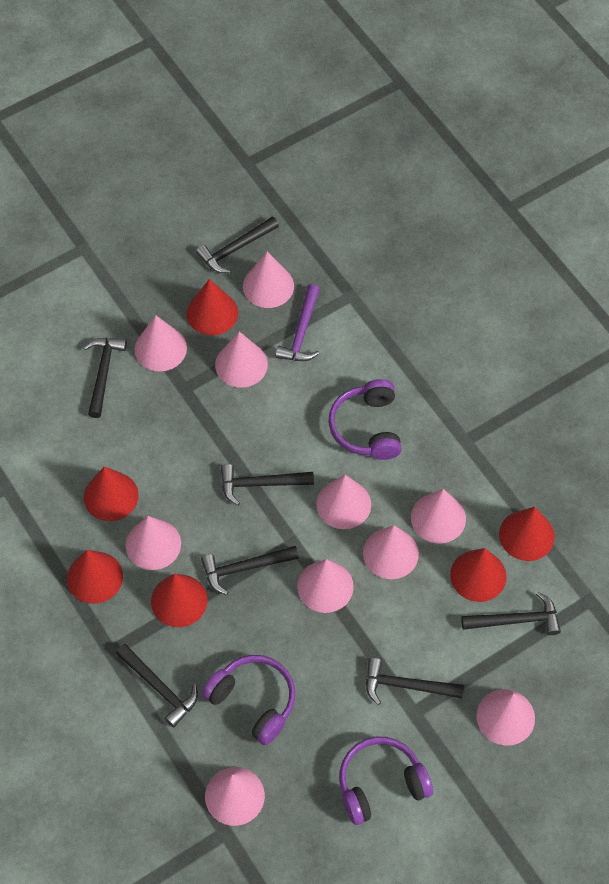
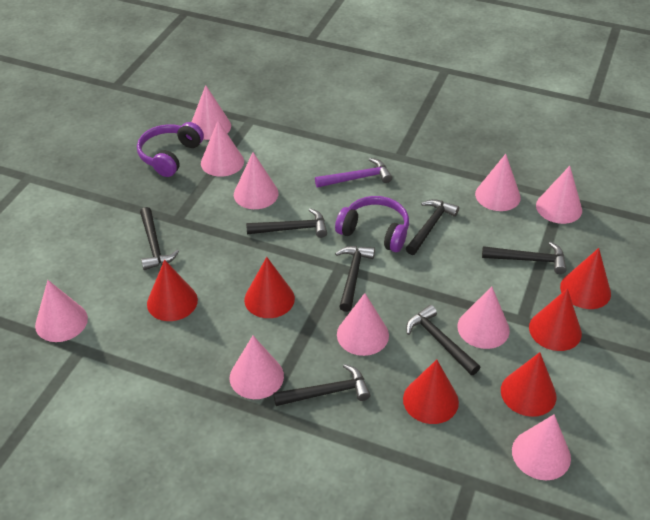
purple headphones: 3 -> 2

